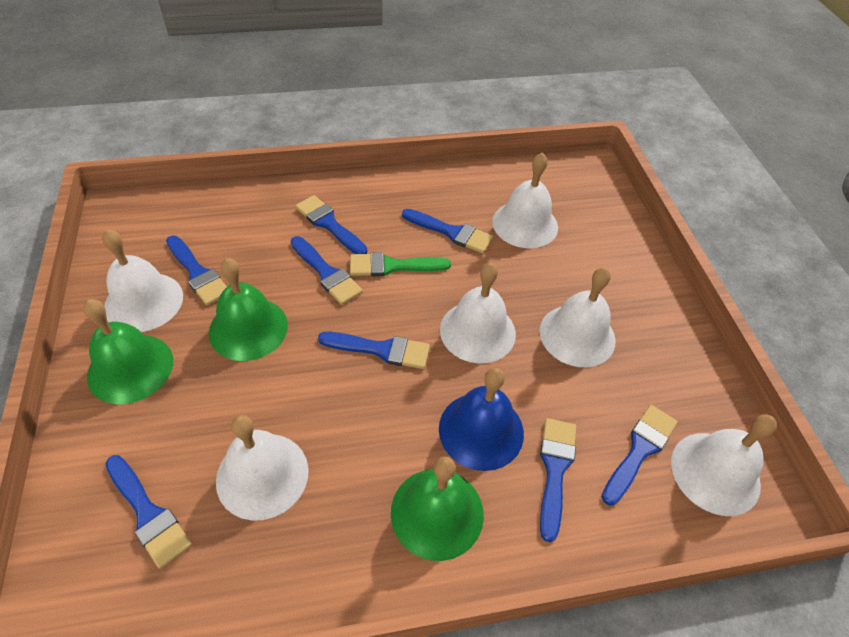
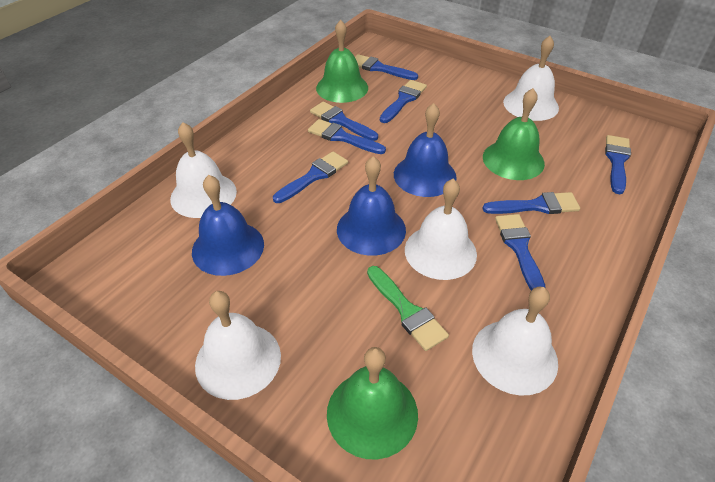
blue bell: 1 -> 3
white bell: 6 -> 5

